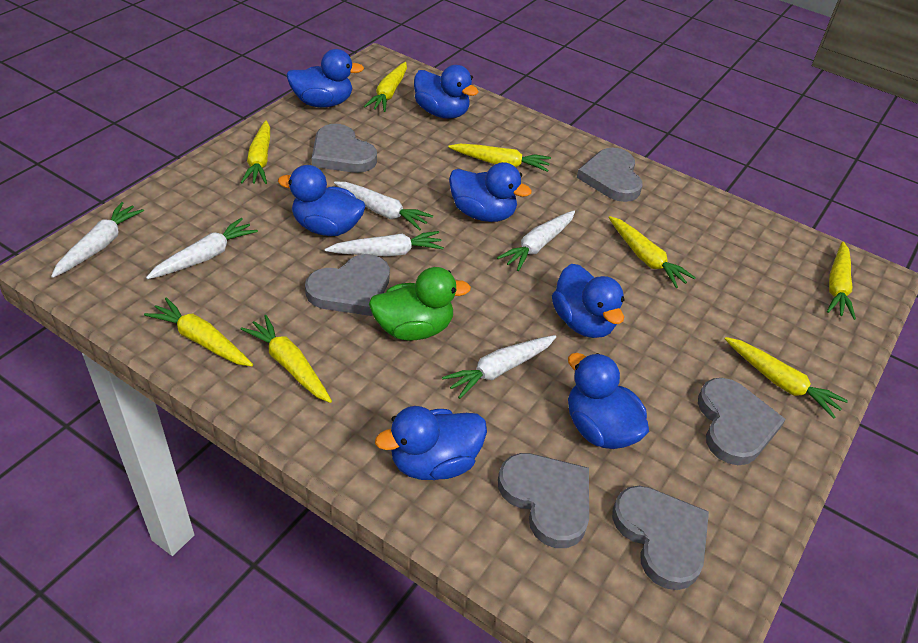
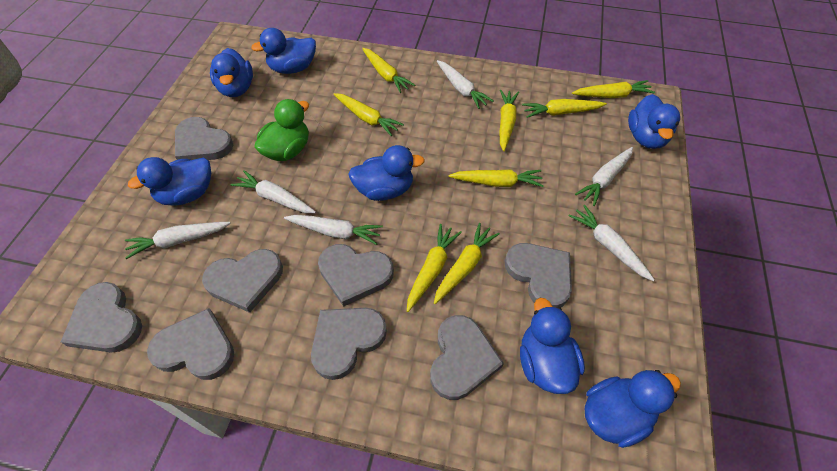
grey heart: 6 -> 8

